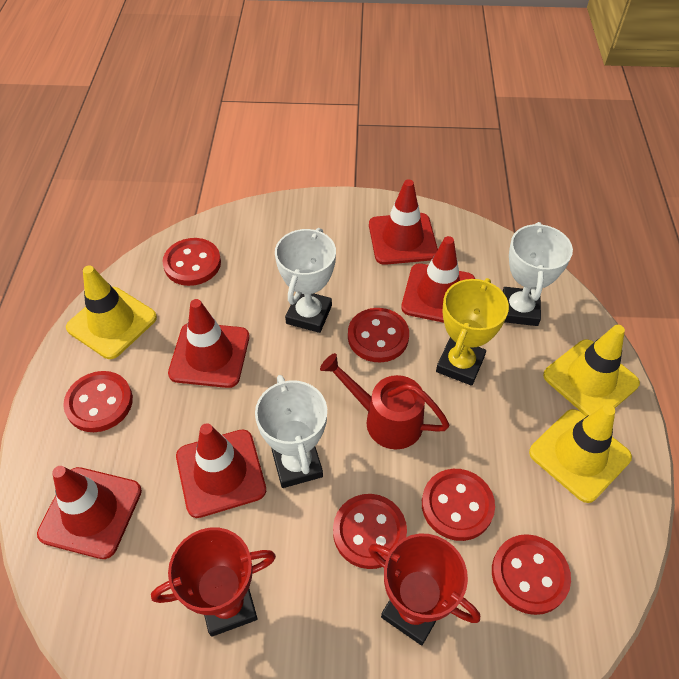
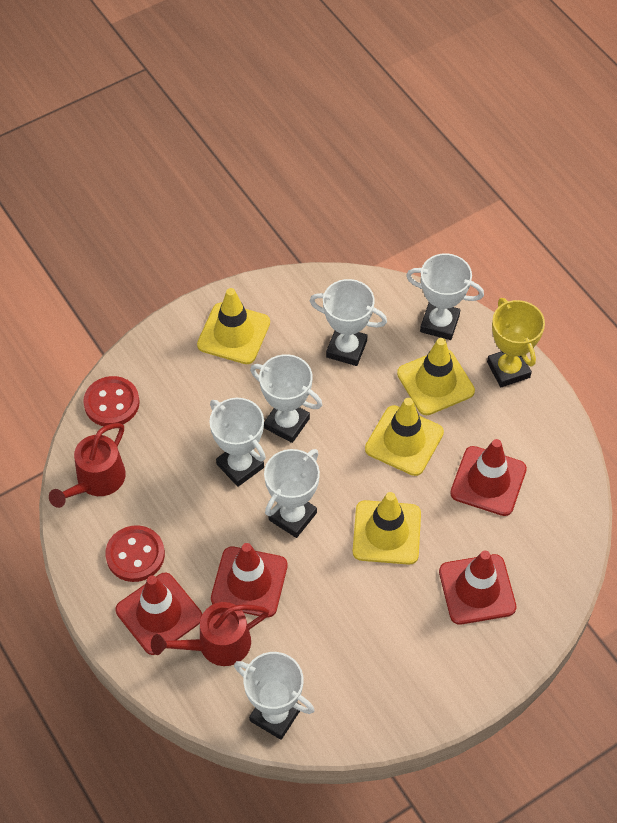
red button: 6 -> 2
red traffic cone: 5 -> 4
red trophy: 2 -> 0
red watering can: 1 -> 2
white trophy: 3 -> 6
yellow traffic cone: 3 -> 4

